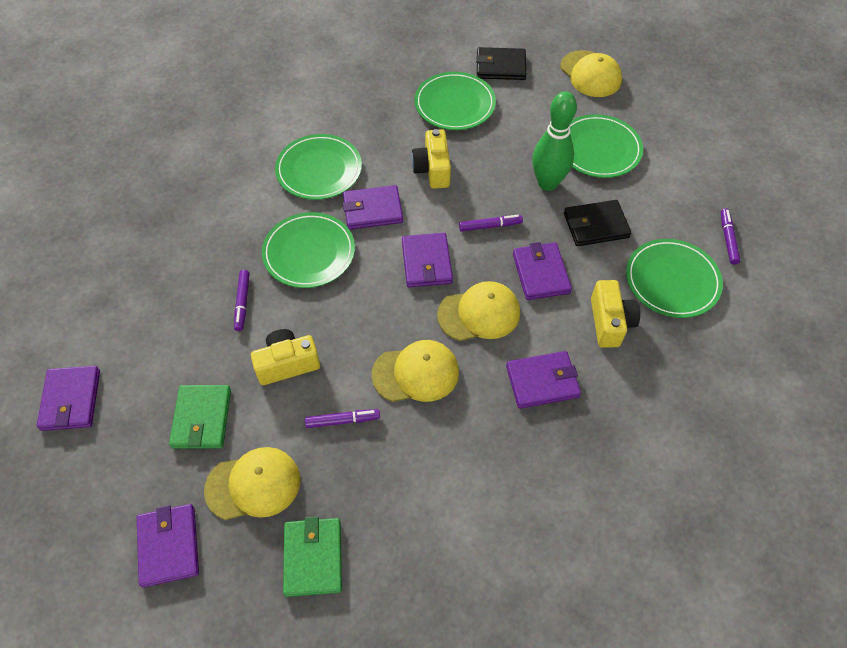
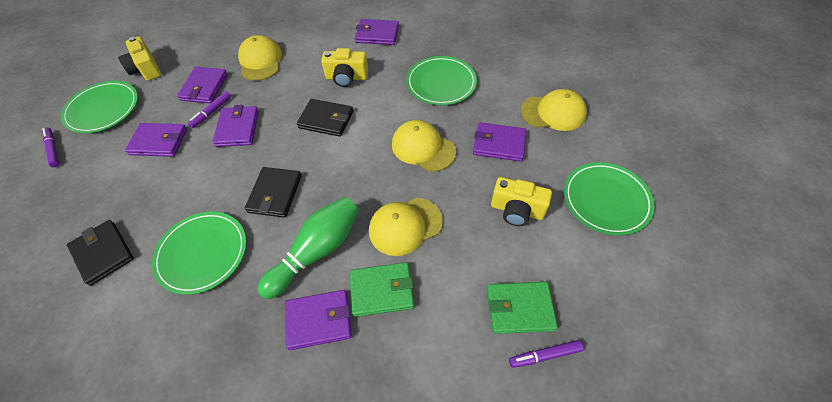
black wallet: 2 -> 3
green plate: 5 -> 4
purple marker: 4 -> 3

